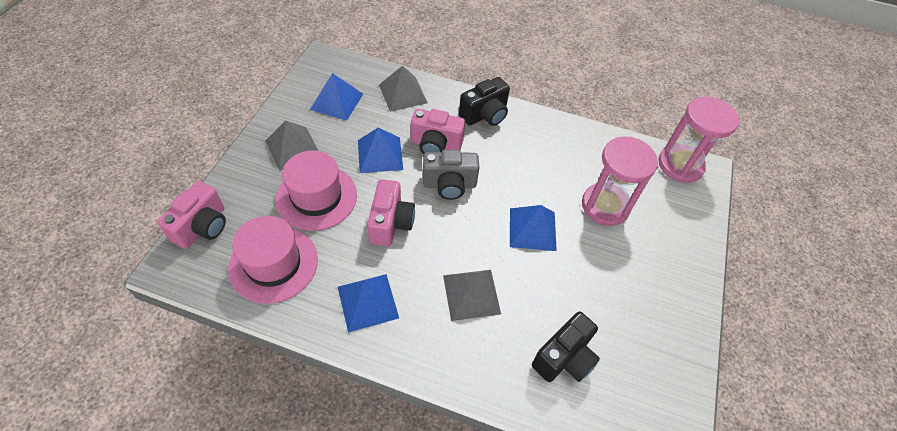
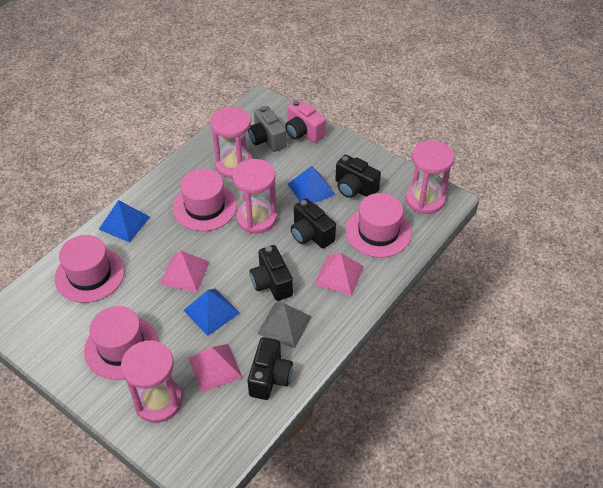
black camera: 2 -> 4
blue pyramid: 4 -> 3
grey pyramid: 3 -> 1
pink camera: 3 -> 1
pink hat: 2 -> 4
pink hourglass: 2 -> 4
pink pyramid: 0 -> 3

